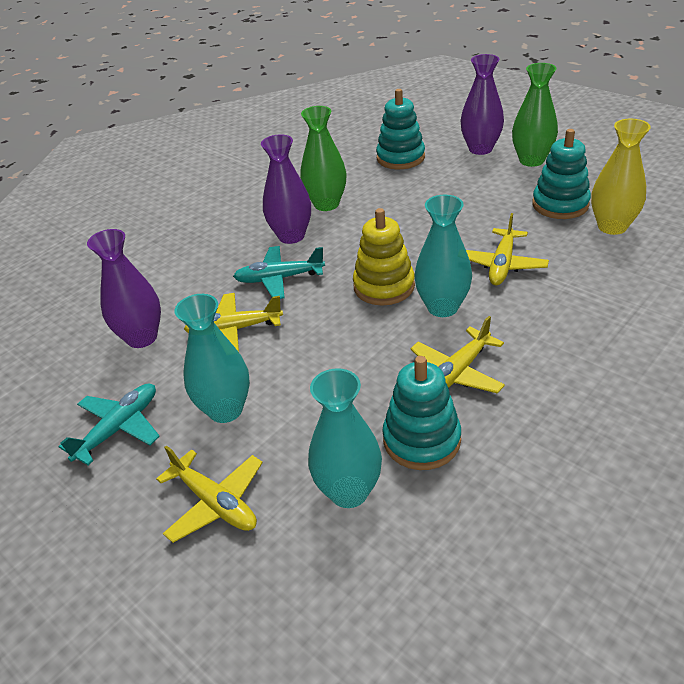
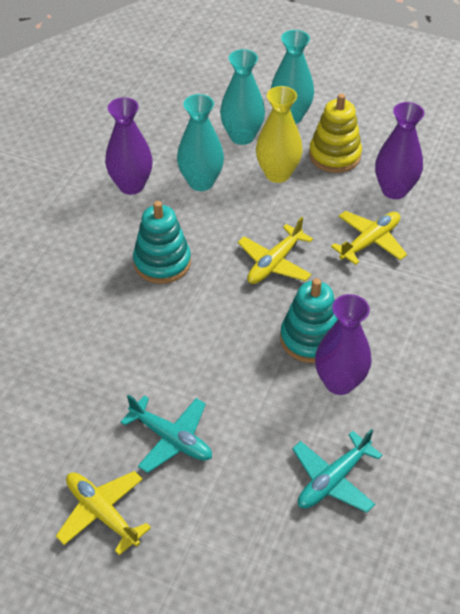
green vase: 2 -> 0
turquoise stacking toy: 3 -> 2
yellow plane: 4 -> 3

